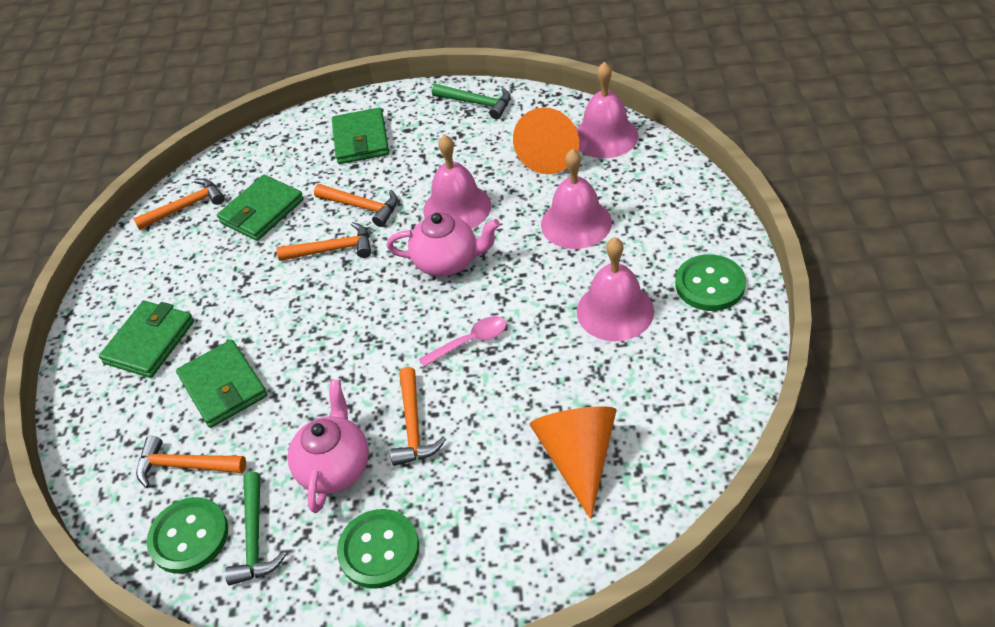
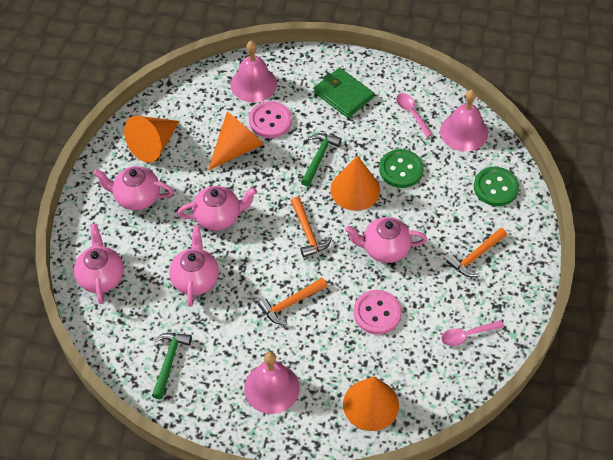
green button: 3 -> 2
green wallet: 4 -> 1
orange cone: 2 -> 4
orange hammer: 5 -> 3
pink bell: 4 -> 3
pink button: 0 -> 2
pink spoon: 1 -> 2
pink teapot: 2 -> 5

